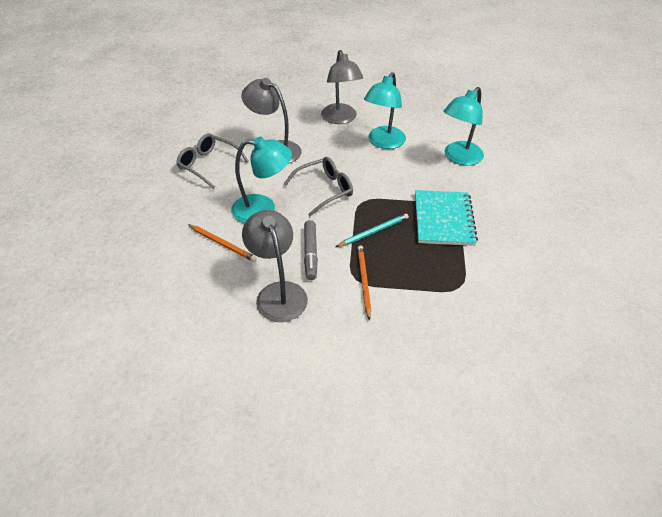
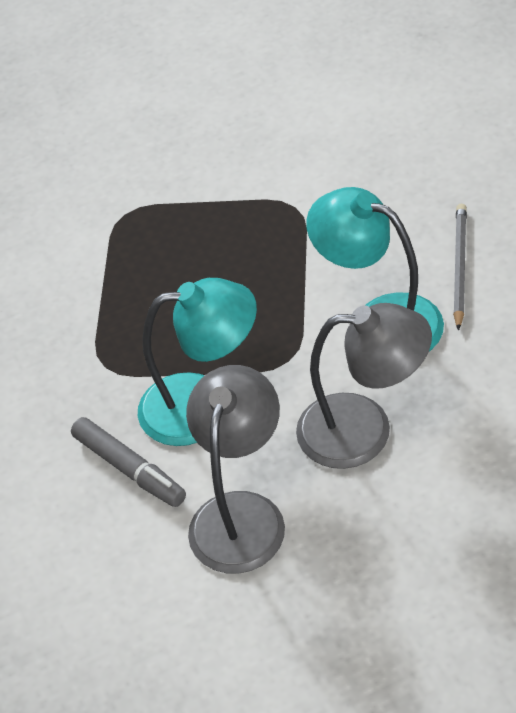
grey glasses: 2 -> 0
grey lamp: 3 -> 2
grey pencil: 0 -> 1
orange pencil: 2 -> 0
turquoise lamp: 3 -> 2
turquoise notebook: 1 -> 0
turquoise pencil: 1 -> 0

